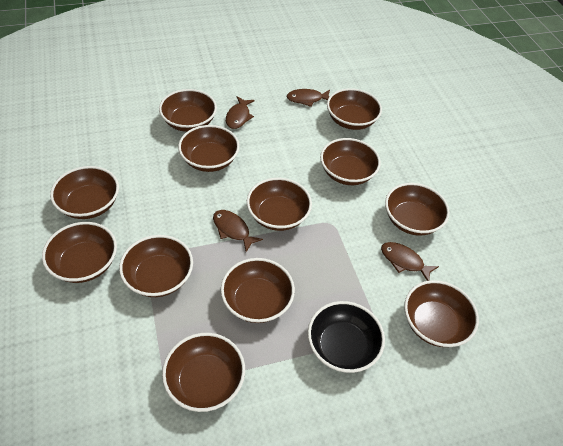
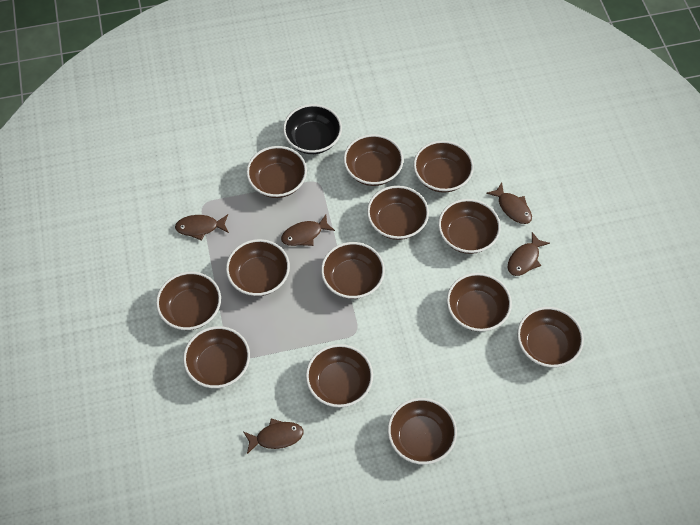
brown bowl: 12 -> 13
brown fish: 4 -> 5

